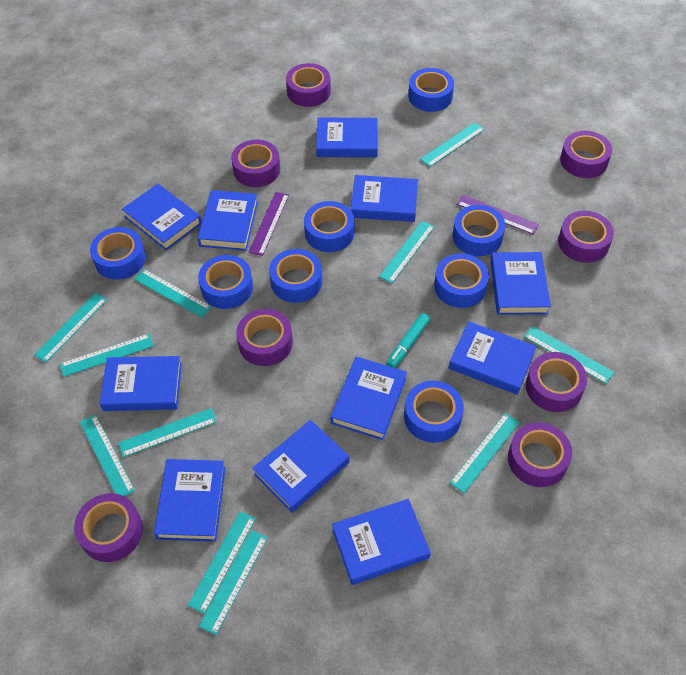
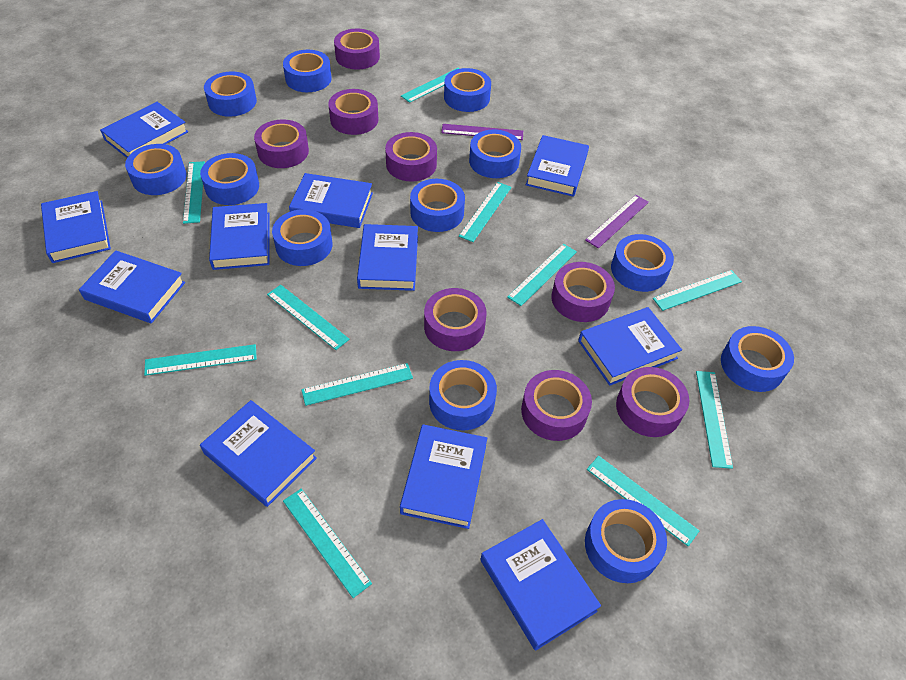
blue tape: 8 -> 12
turquoise marker: 1 -> 0

